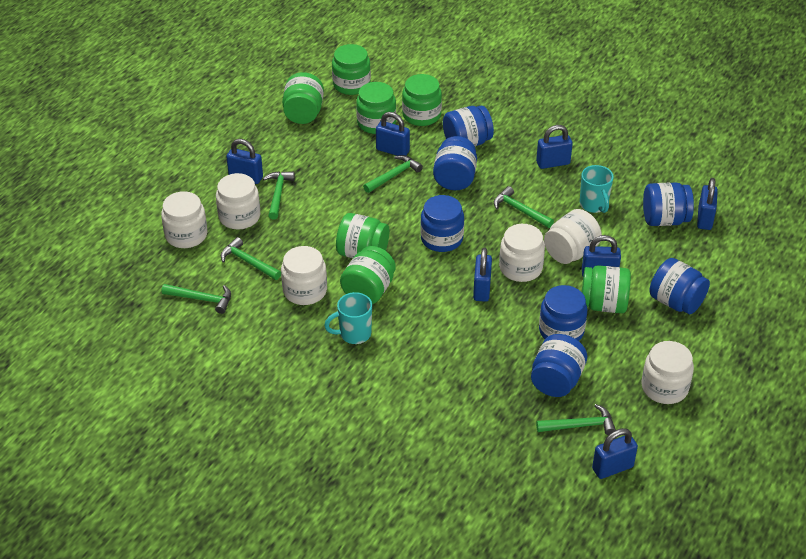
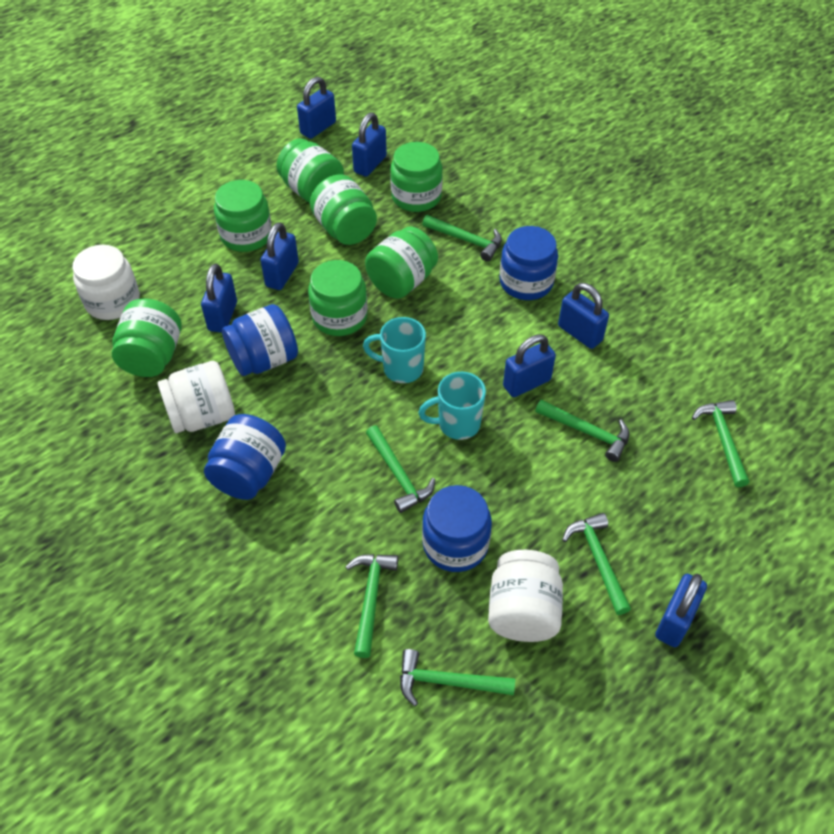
blue jar: 7 -> 4
green hammer: 6 -> 7
white jar: 6 -> 3

